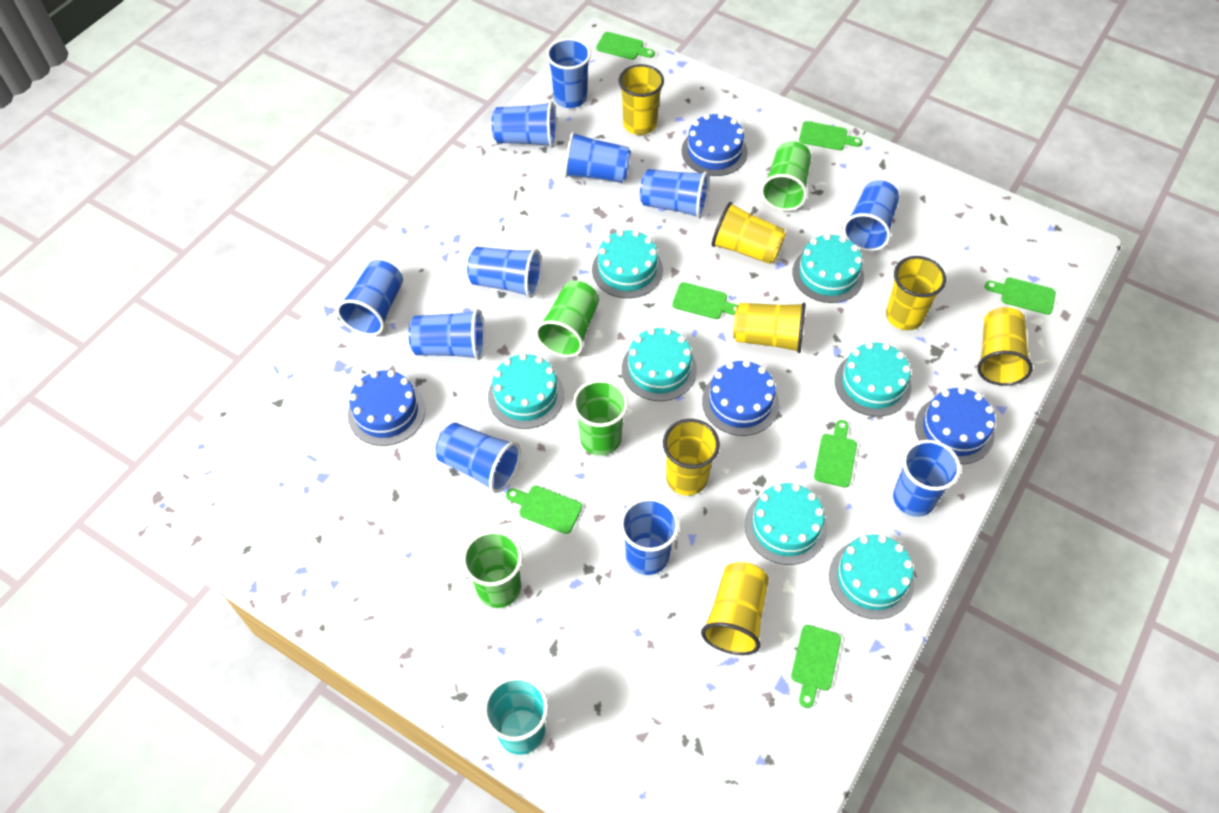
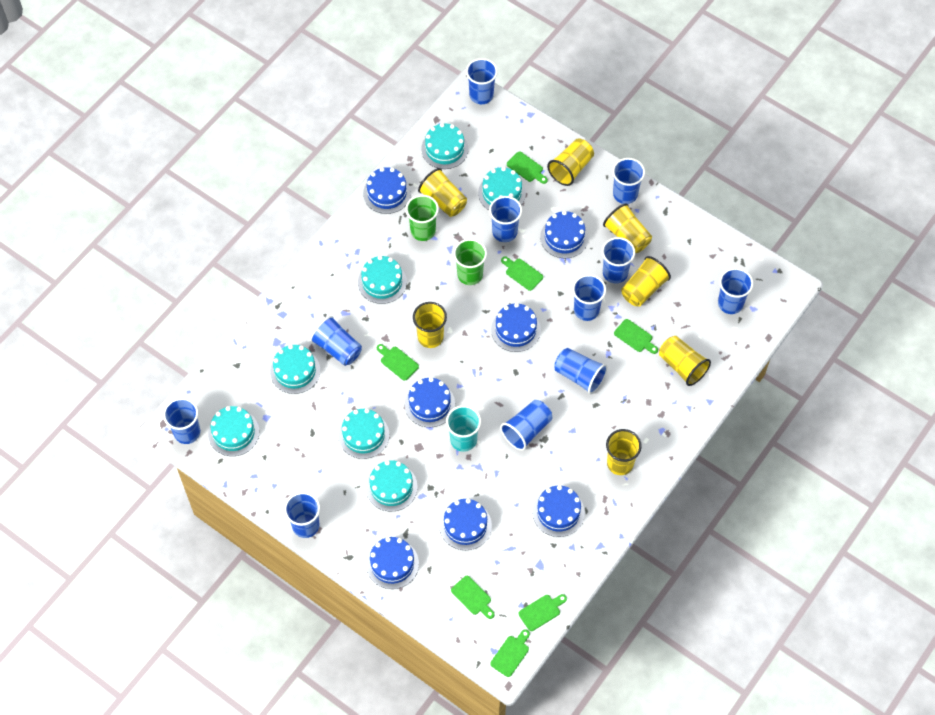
blue cake: 4 -> 7
green cup: 4 -> 2

